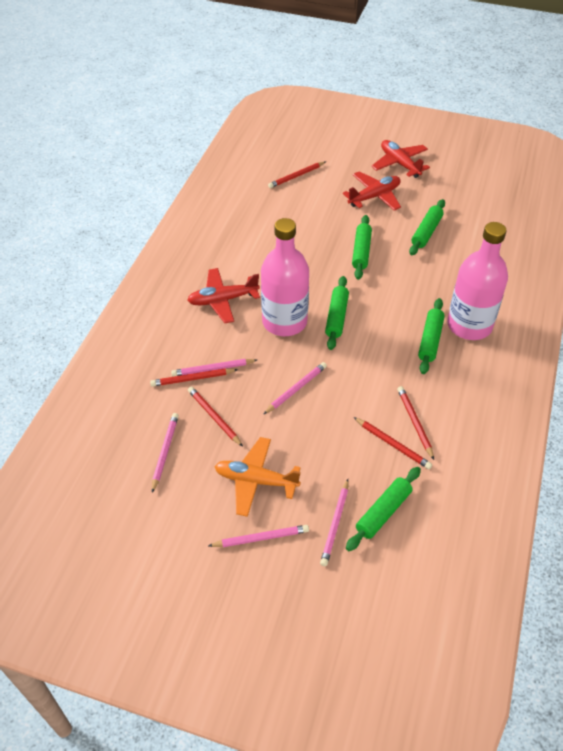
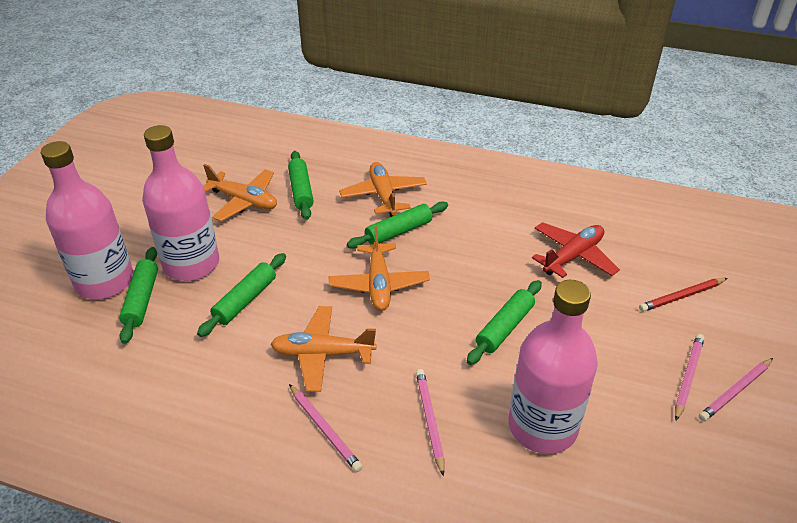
orange plane: 1 -> 4
pink bottle: 2 -> 3
pink pencil: 5 -> 4
red pencil: 5 -> 1
red plane: 3 -> 1

